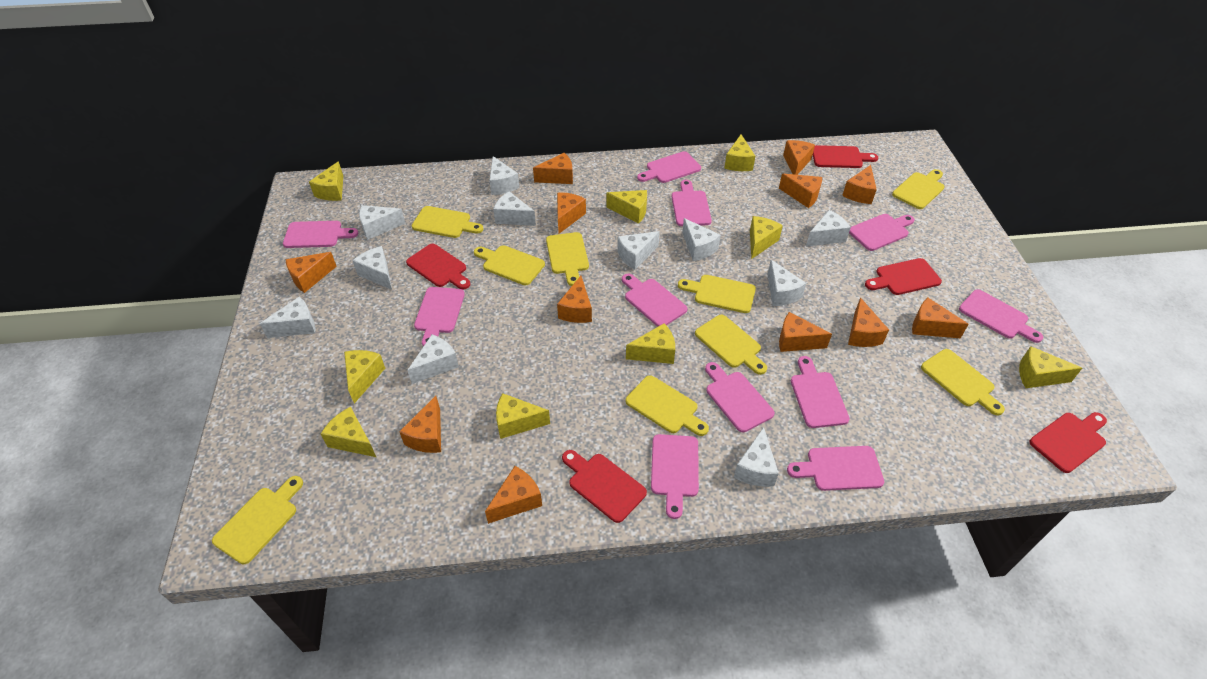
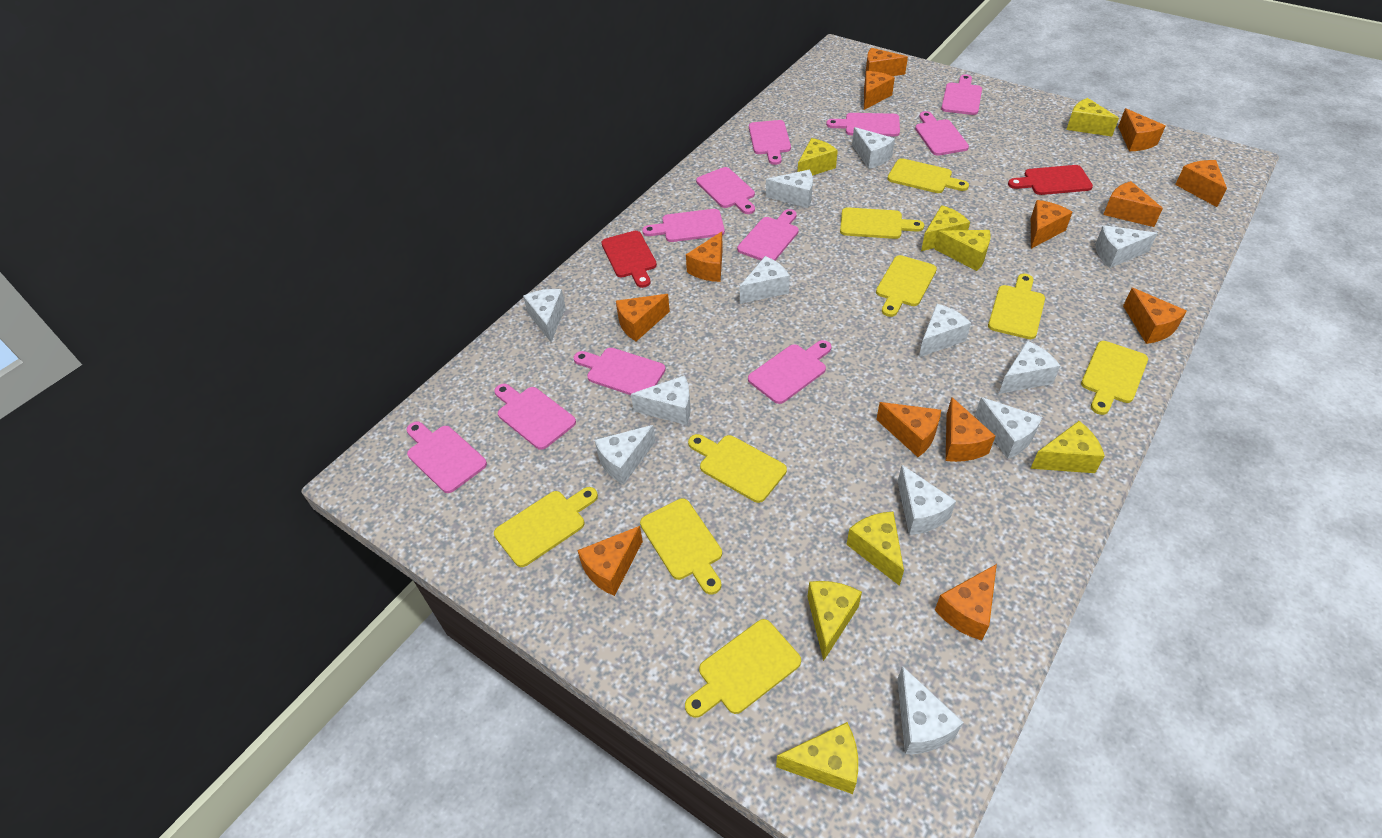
orange cheese: 12 -> 13
red cutting board: 5 -> 2
white cheese: 11 -> 12
yellow cheese: 9 -> 8

